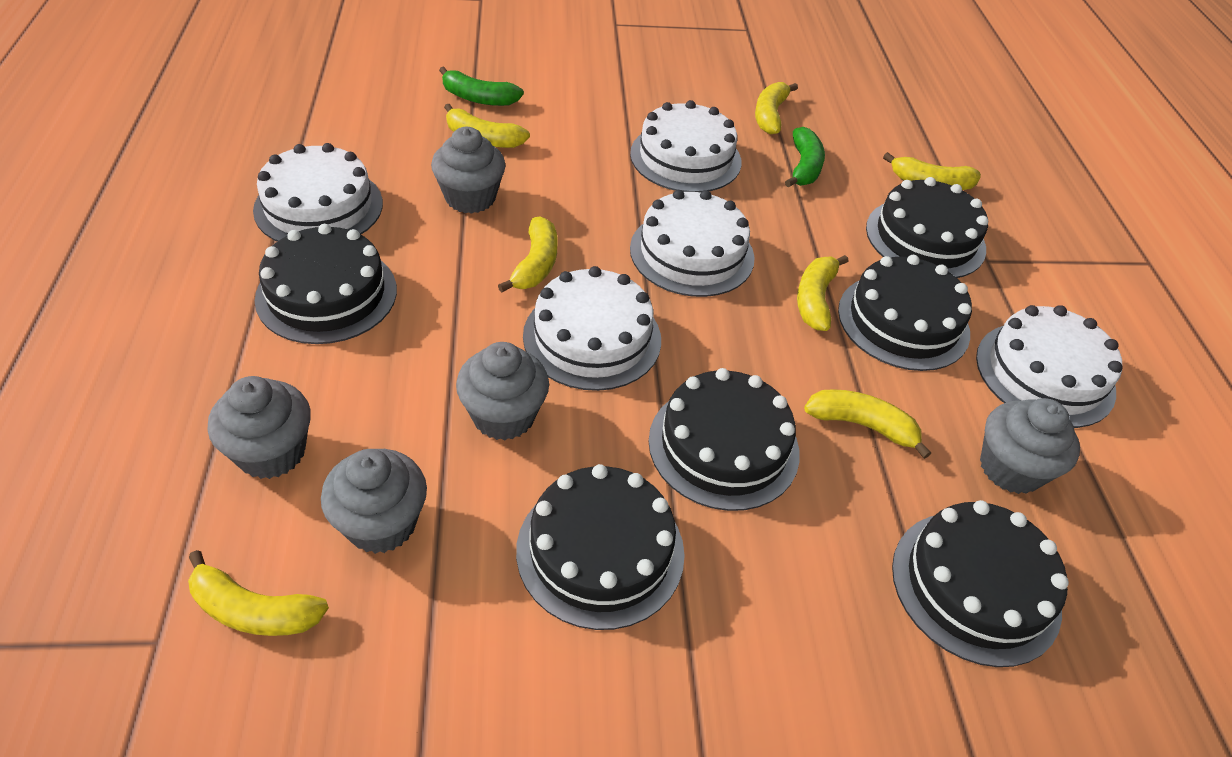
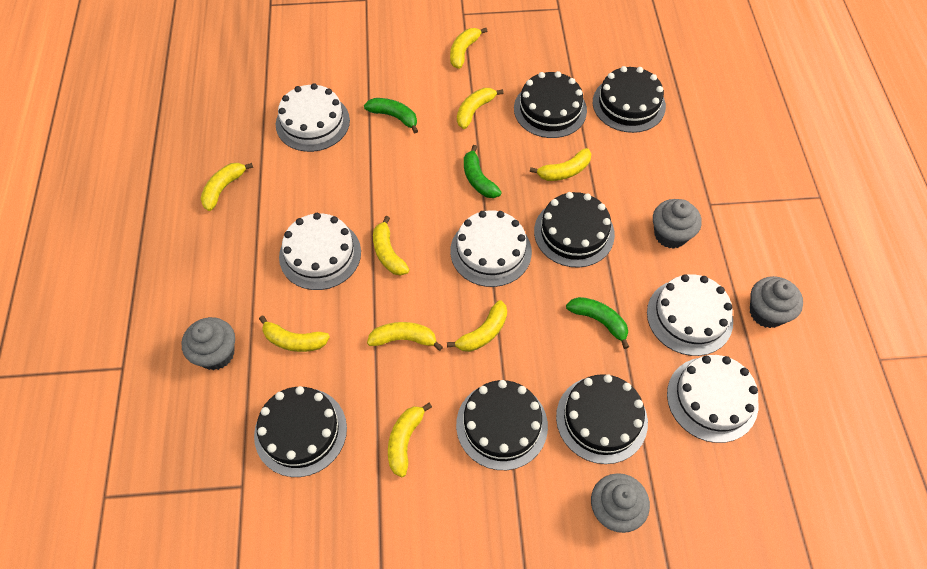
green banana: 2 -> 3
grey cupcake: 5 -> 4
yellow banana: 7 -> 9

